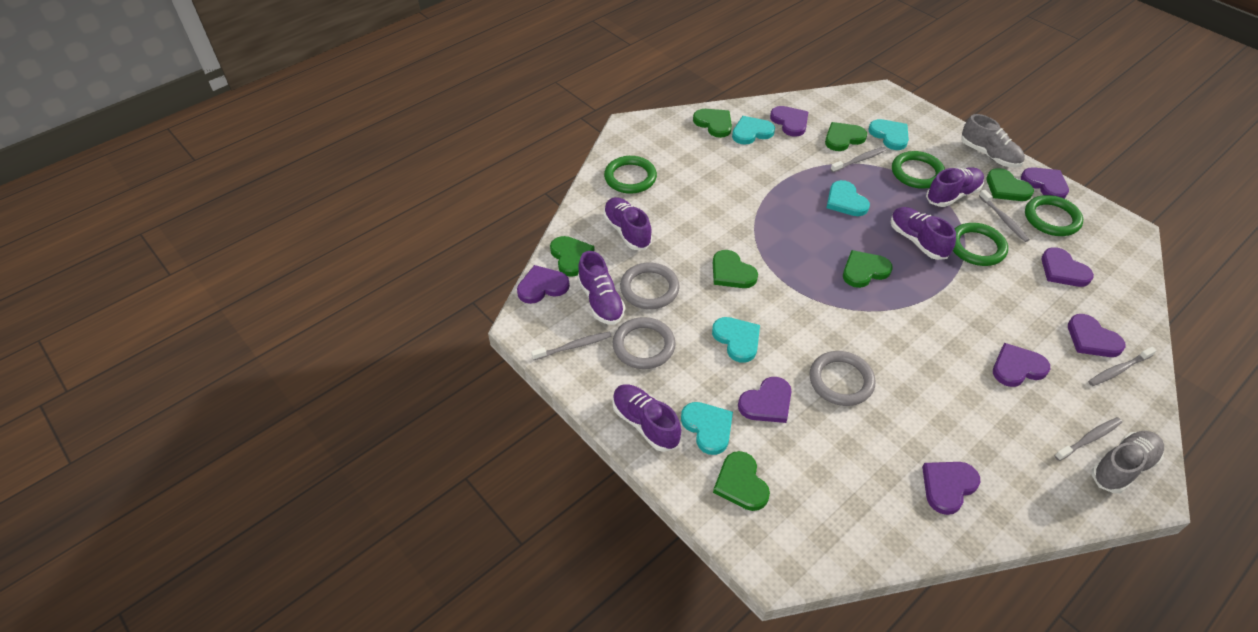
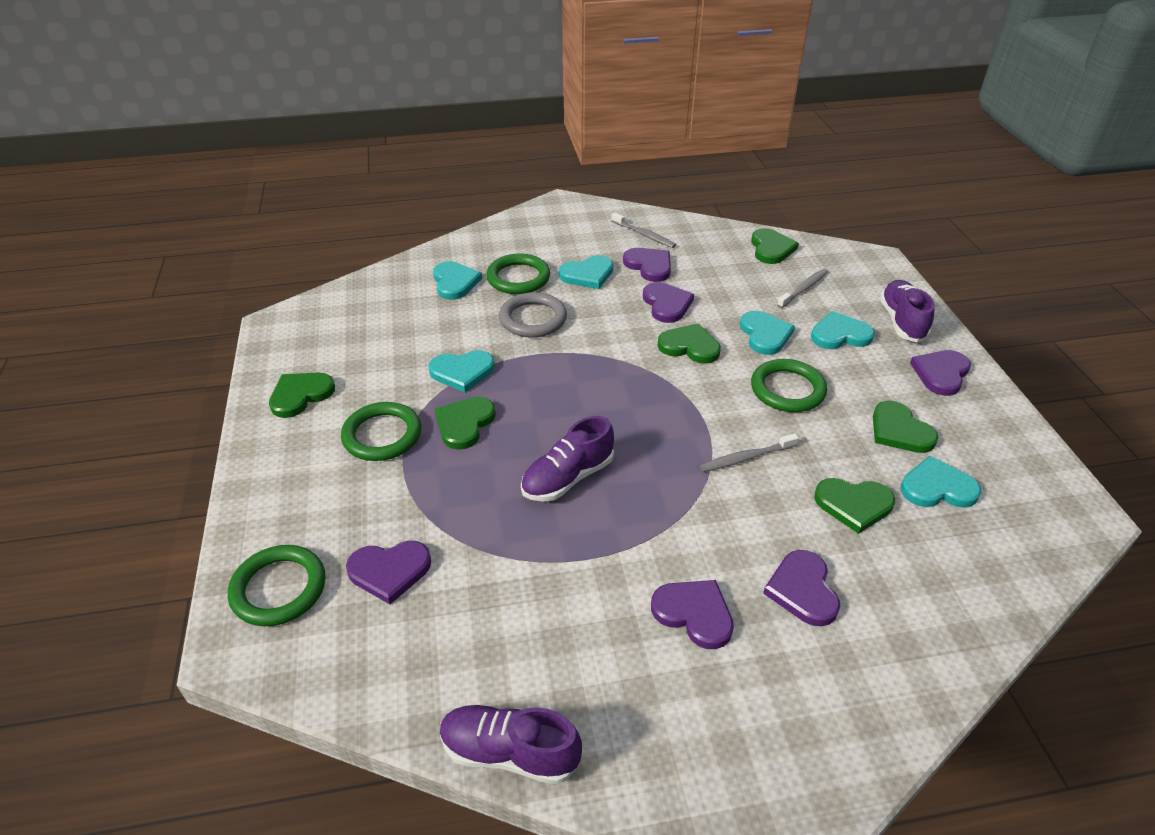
green heart: 7 -> 6
grey ring: 3 -> 1
grey shoe: 2 -> 0
grey toothbrush: 5 -> 3
purple heart: 8 -> 6
purple shoe: 5 -> 3
turquoise heart: 5 -> 6

